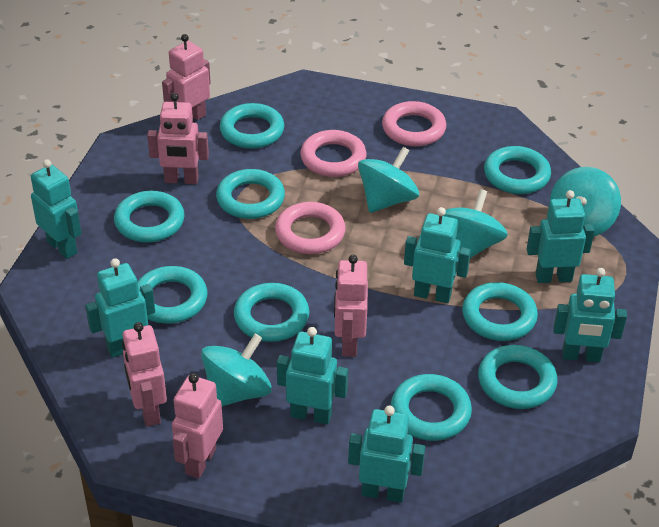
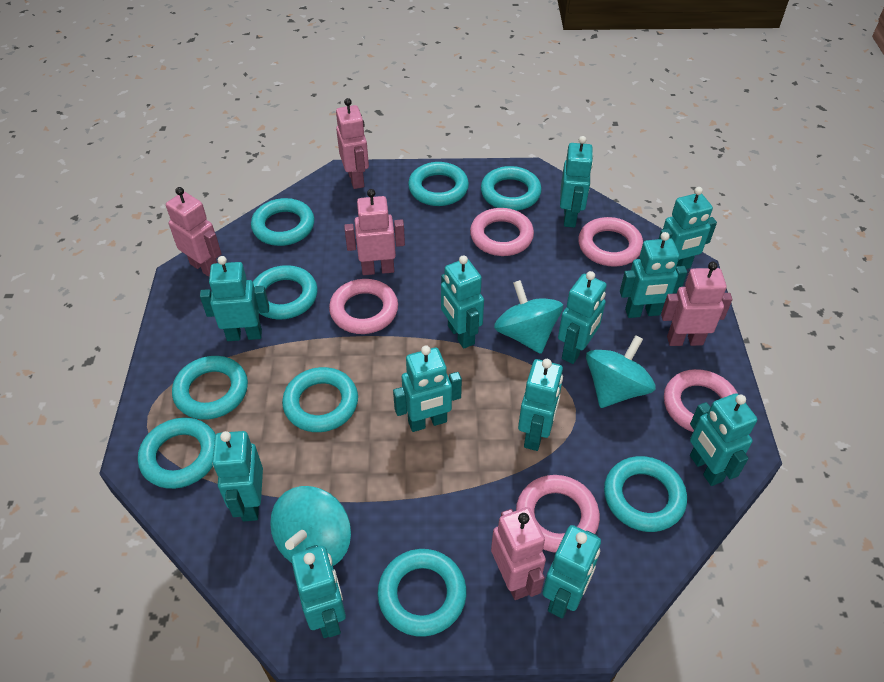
pink ring: 3 -> 5
turquoise robot: 7 -> 12
turquoise spinning top: 4 -> 3

